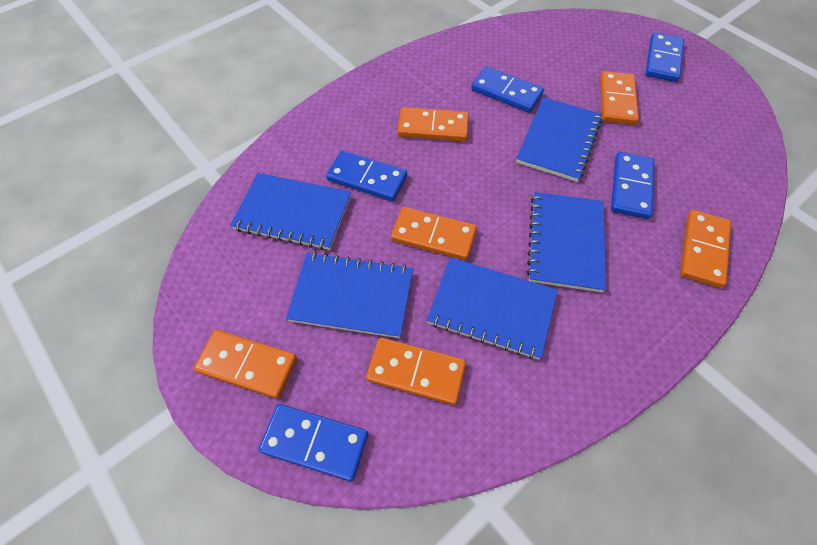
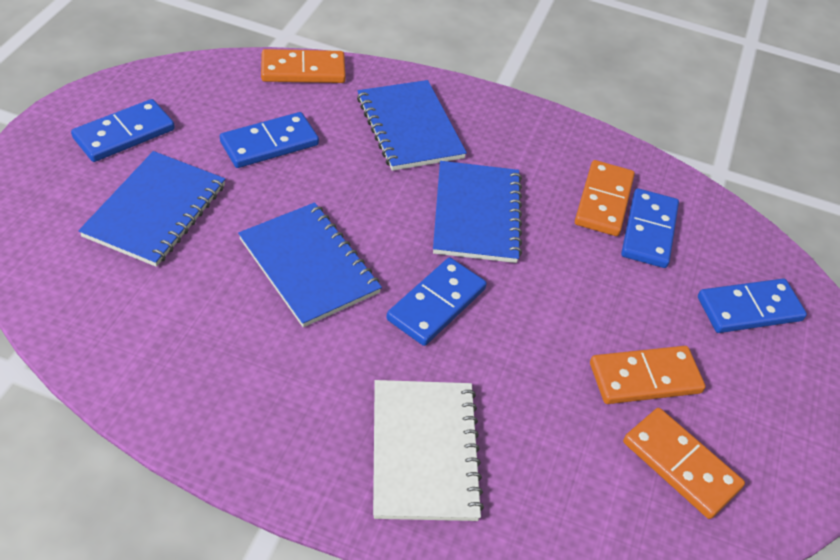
blue notebook: 5 -> 4
orange domino: 6 -> 4
white notebook: 0 -> 1

